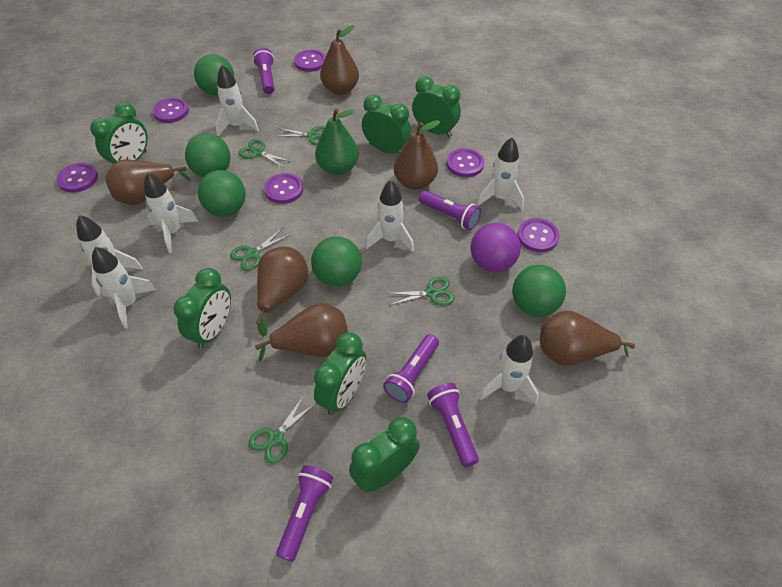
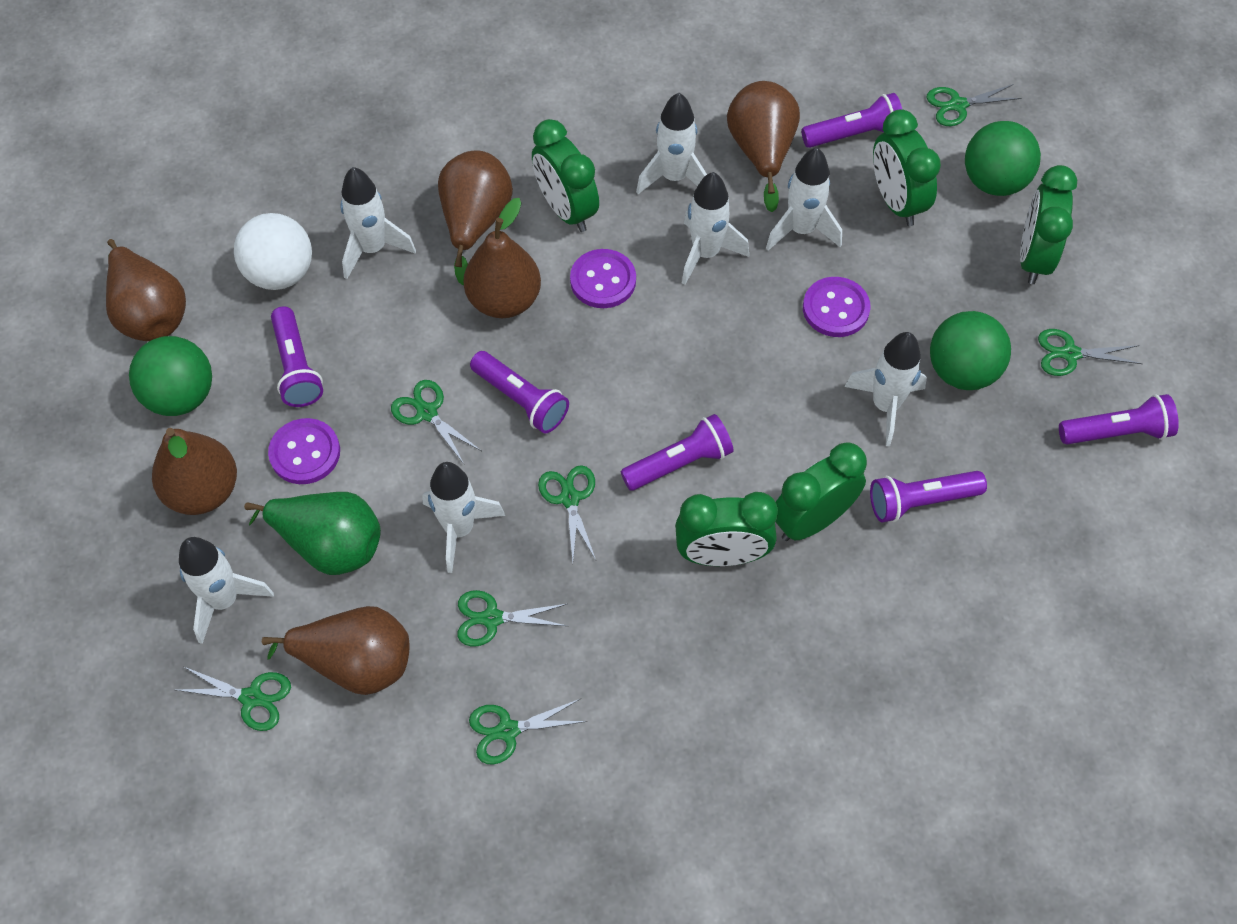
green ball: 5 -> 3
green clock: 6 -> 5
green scissors: 5 -> 7
purple ball: 1 -> 0
purple button: 6 -> 3
purple flashlight: 5 -> 6
white ball: 0 -> 1

